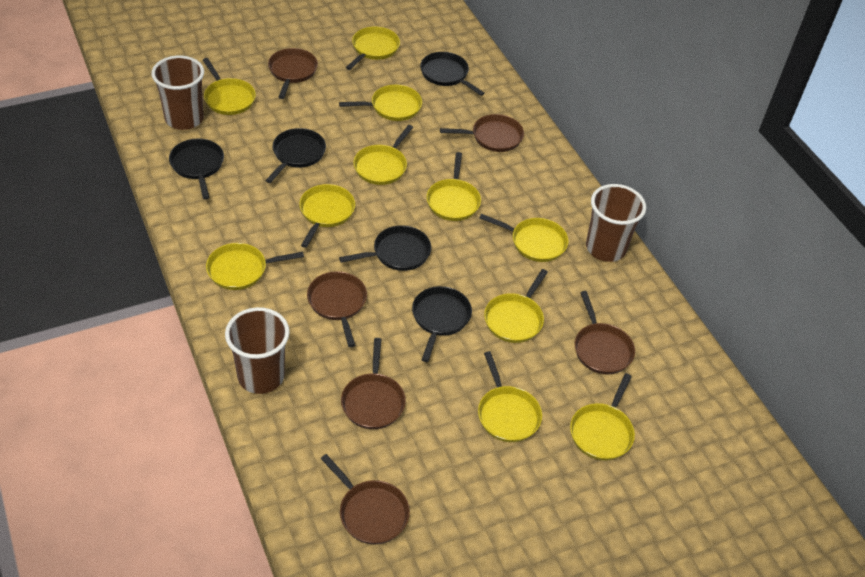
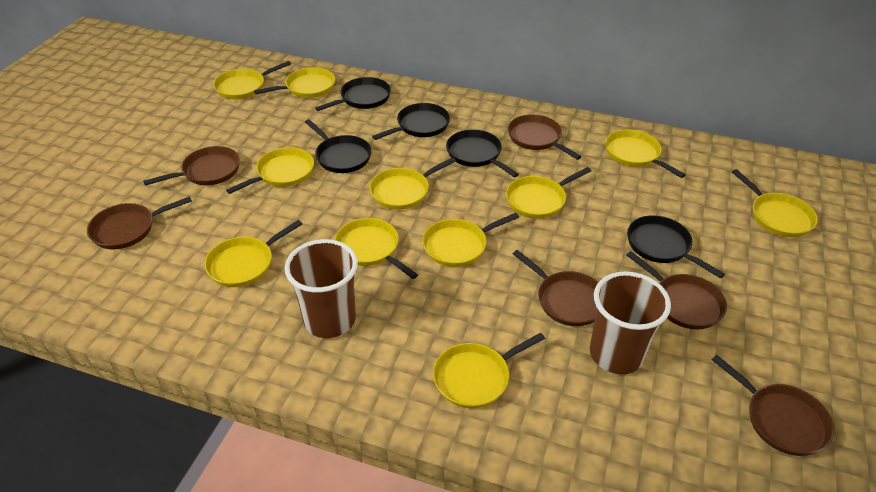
brown cup: 3 -> 2

